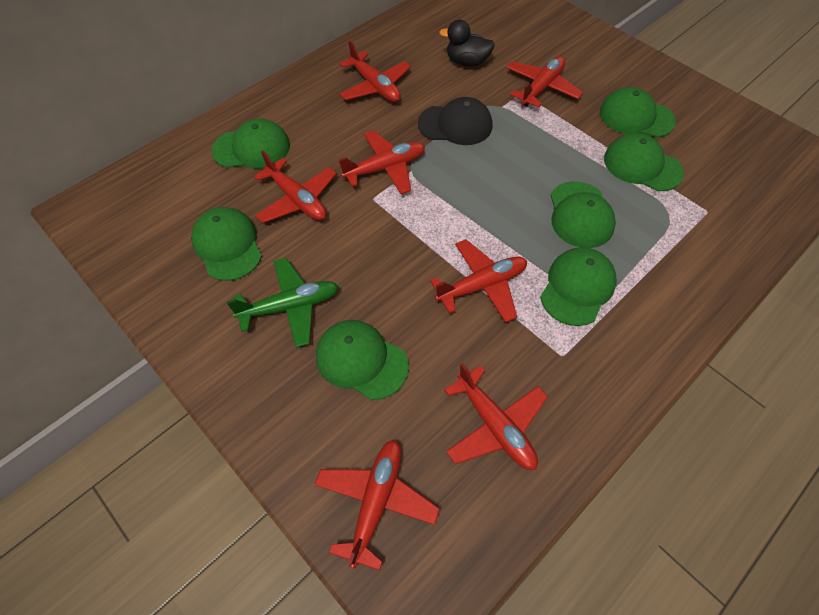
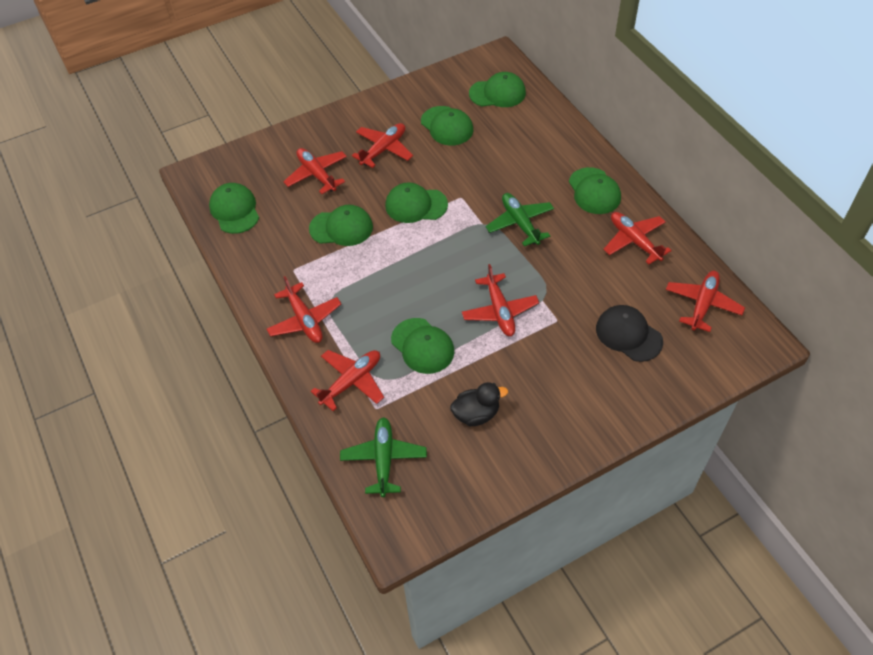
green plane: 1 -> 2

